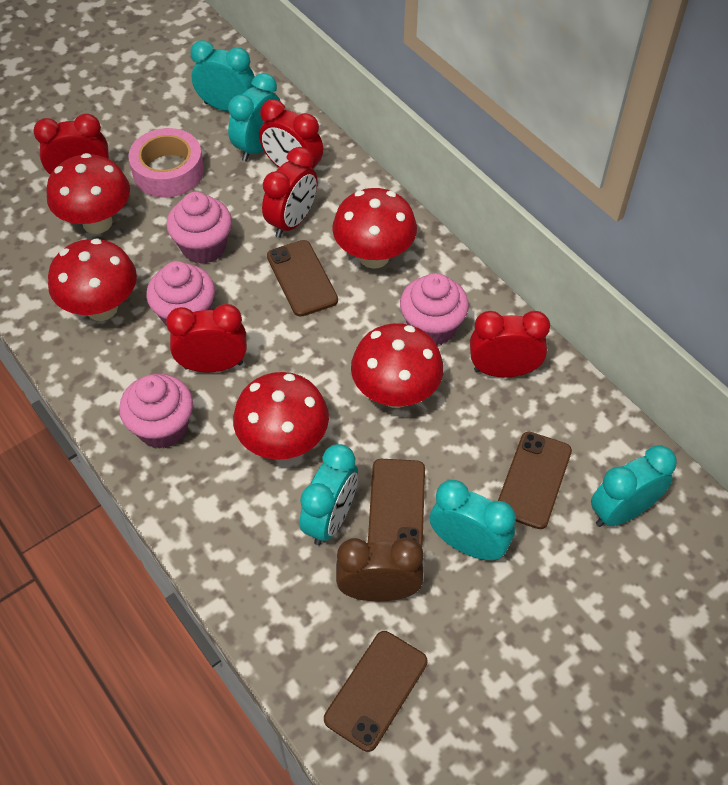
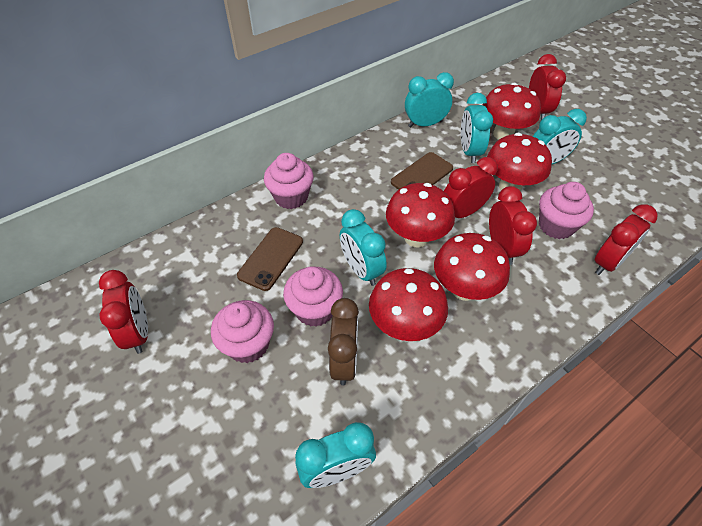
brown phone: 4 -> 2
pink tape: 1 -> 0

